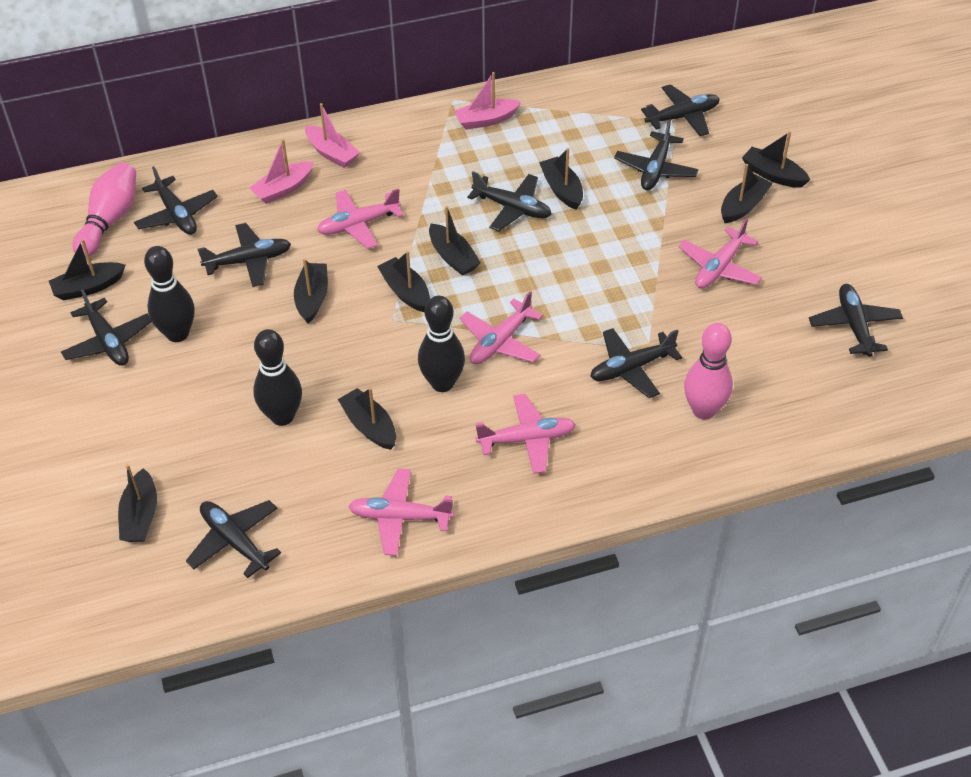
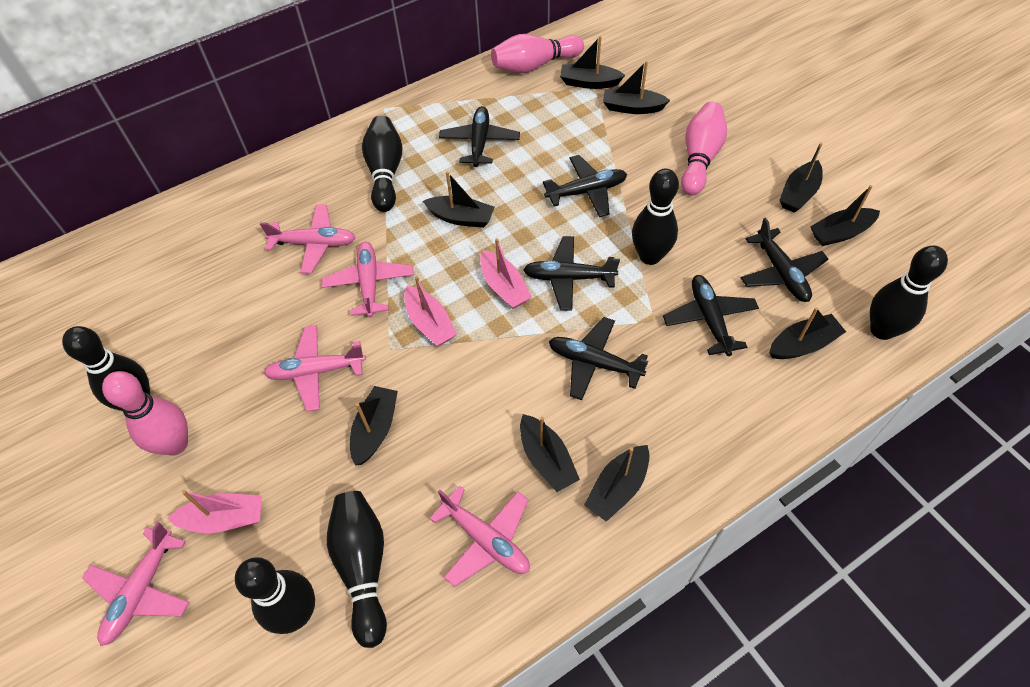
black bowling pin: 3 -> 6
black plane: 9 -> 6
pink bowling pin: 2 -> 3

